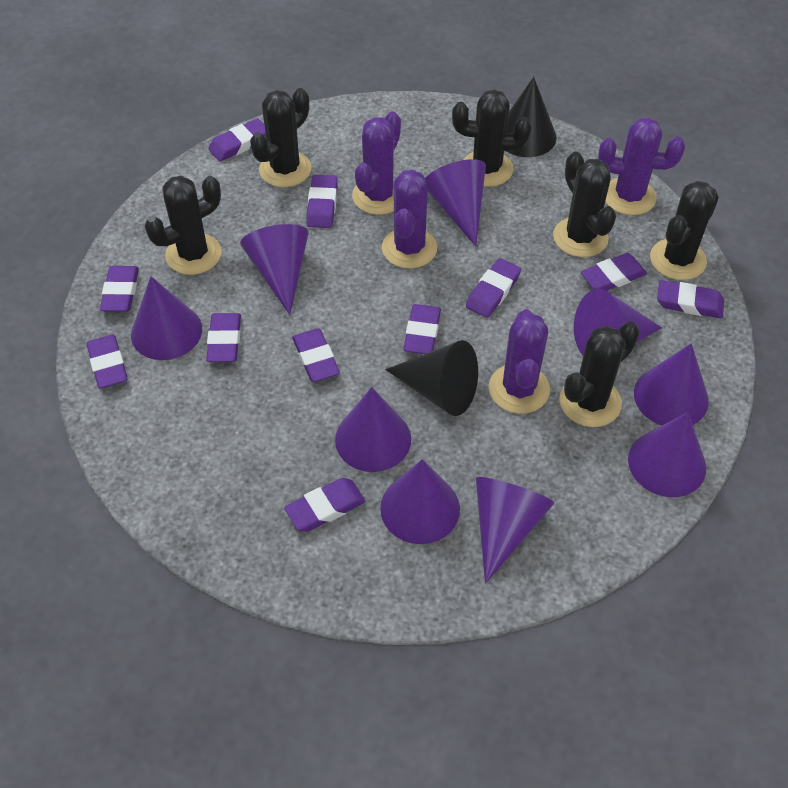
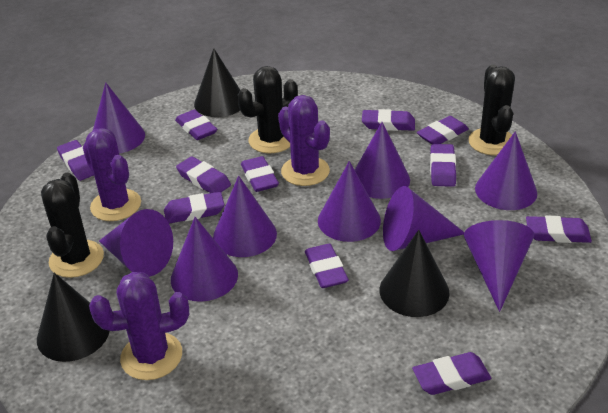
black cactus: 6 -> 3
black cone: 2 -> 3
purple cactus: 4 -> 3

